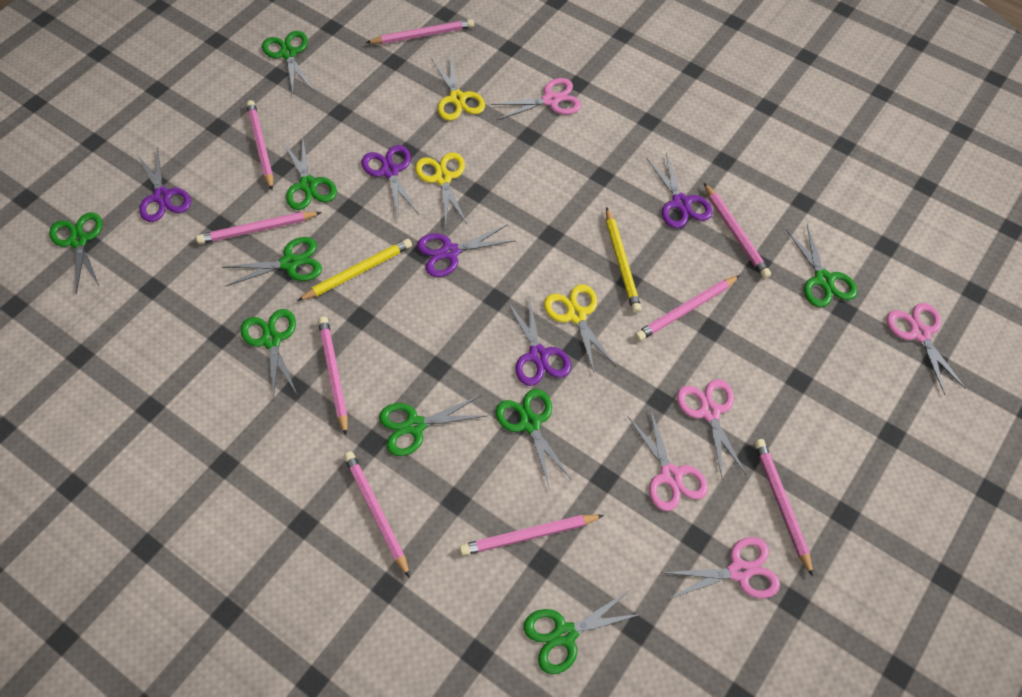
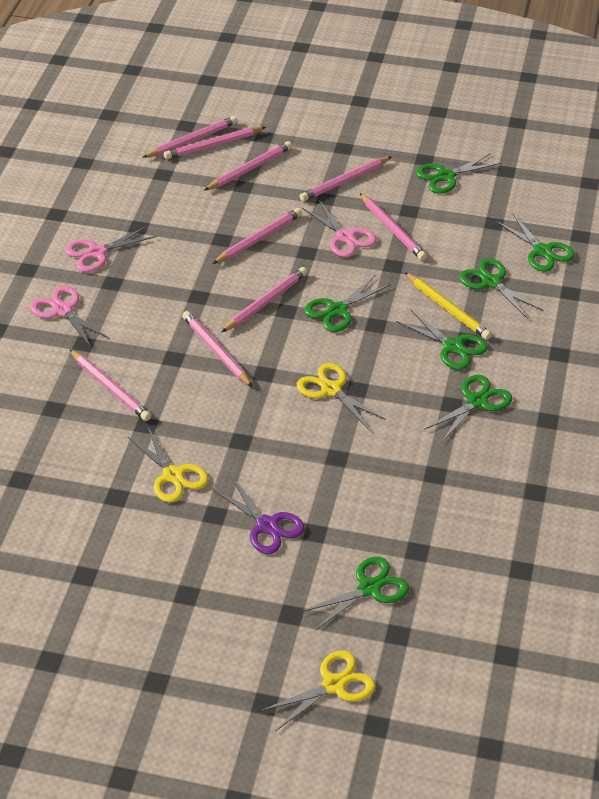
green scissors: 9 -> 7
pink scissors: 5 -> 3
purple scissors: 5 -> 1
yellow pencil: 2 -> 1

